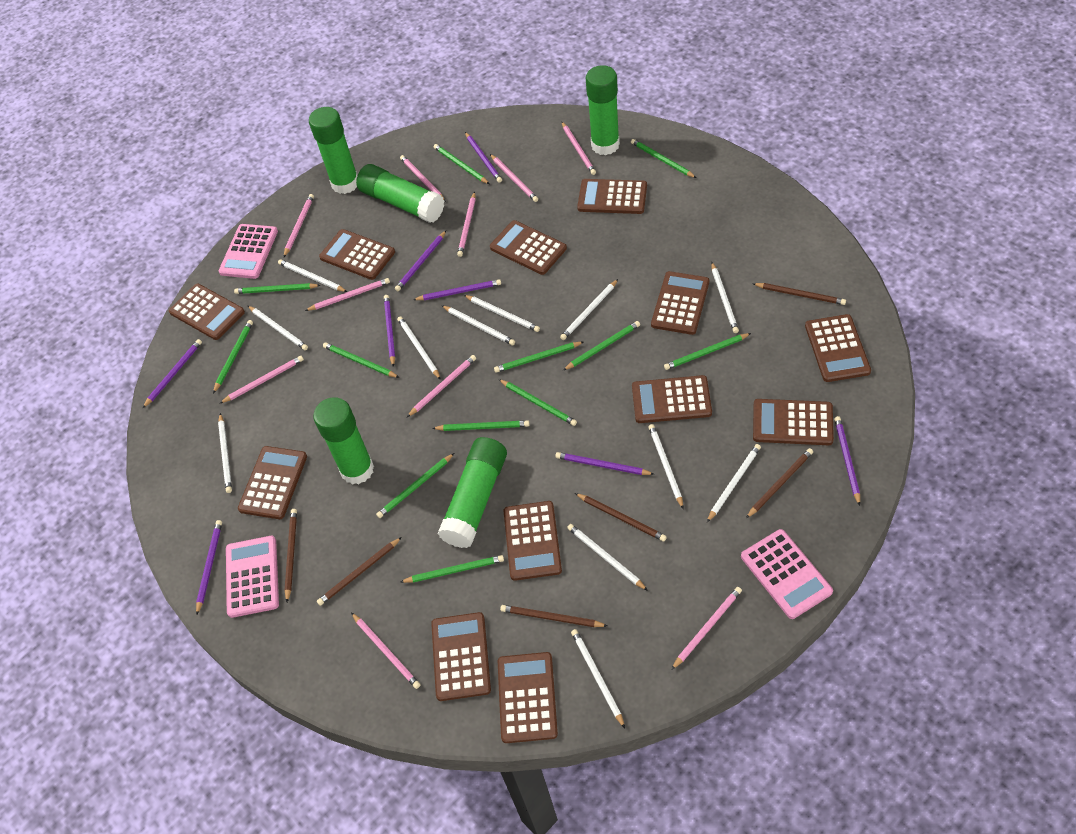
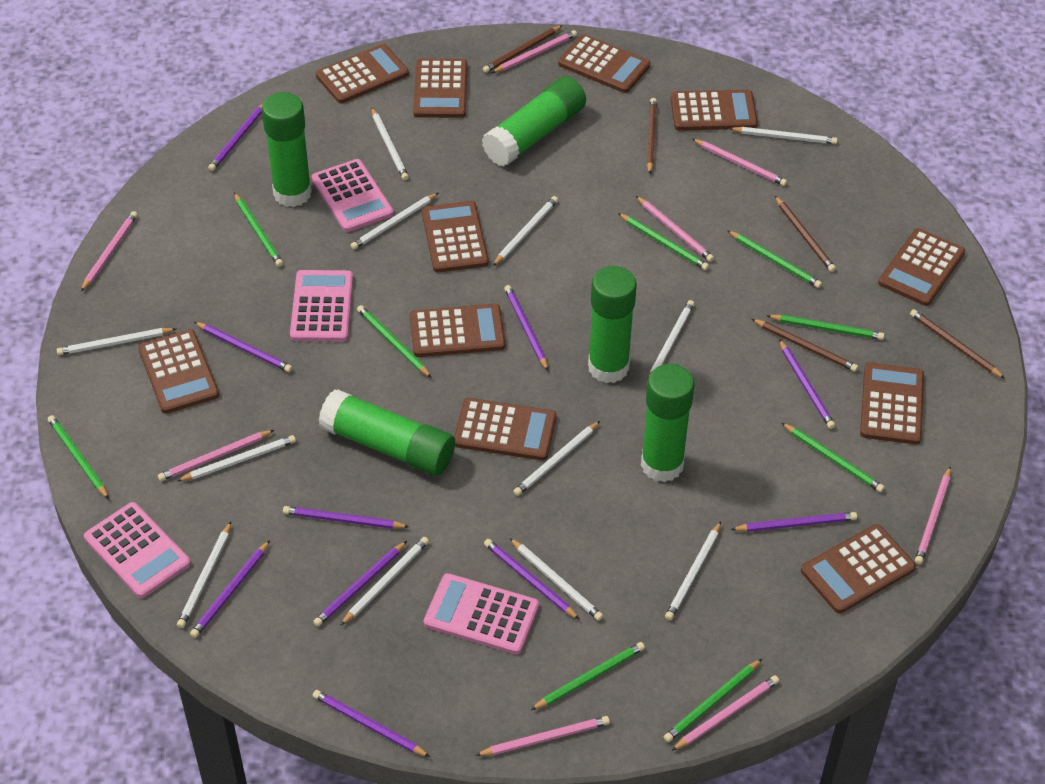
brown calculator: 12 -> 11
brown pencil: 6 -> 5
green pencil: 12 -> 9
pink calculator: 3 -> 4
pink pencil: 10 -> 8
purple pencil: 8 -> 10

